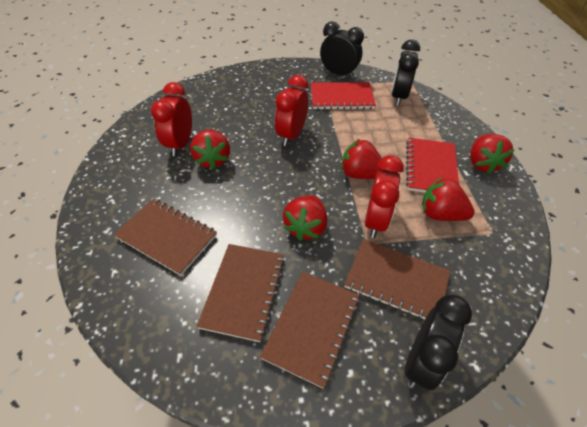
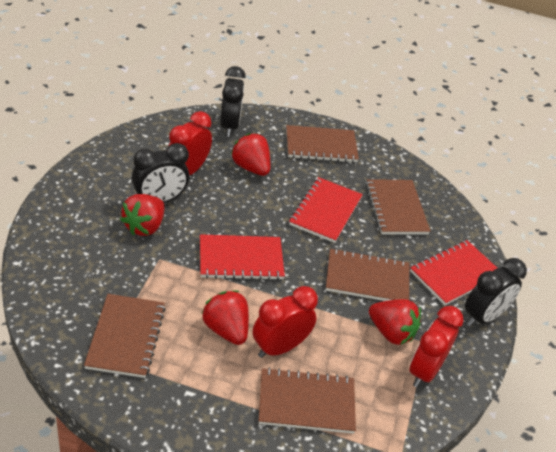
brown notebook: 4 -> 5
red notebook: 2 -> 3
red strawberry: 5 -> 4

